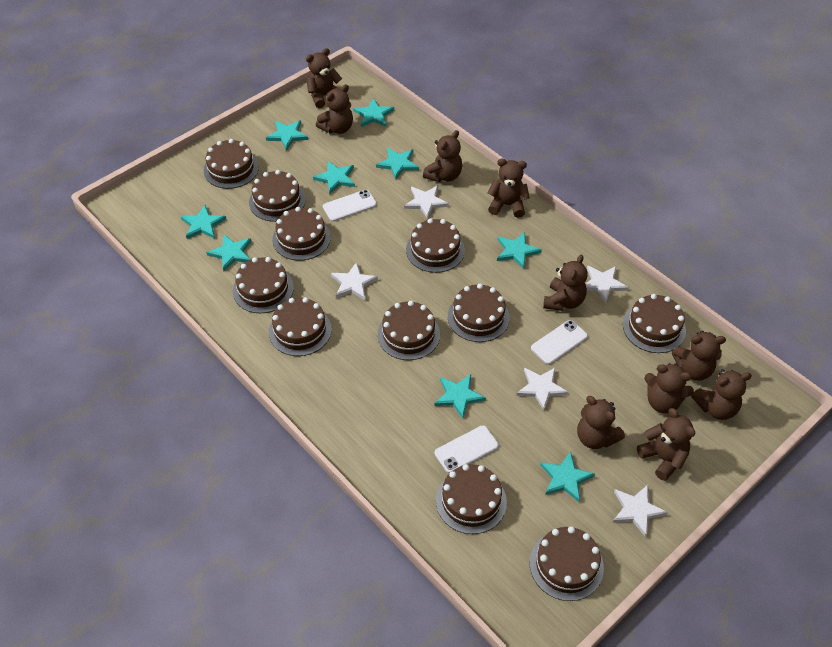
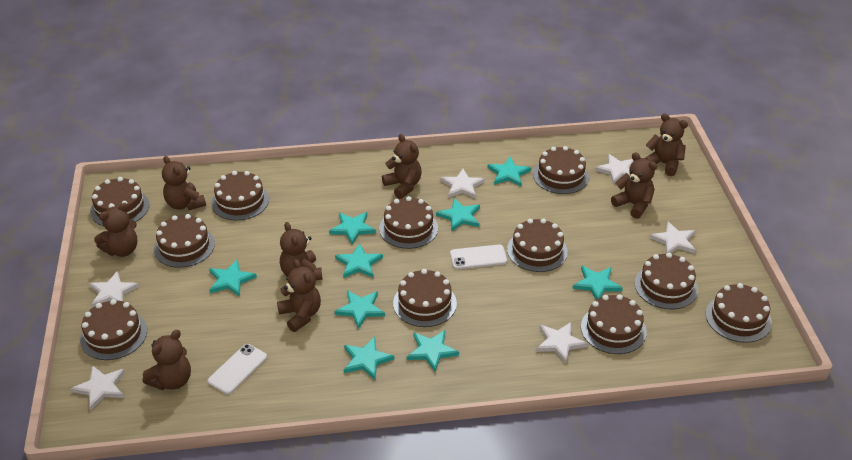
brown teddy bear: 10 -> 8
white phone: 3 -> 2
white star: 5 -> 6

